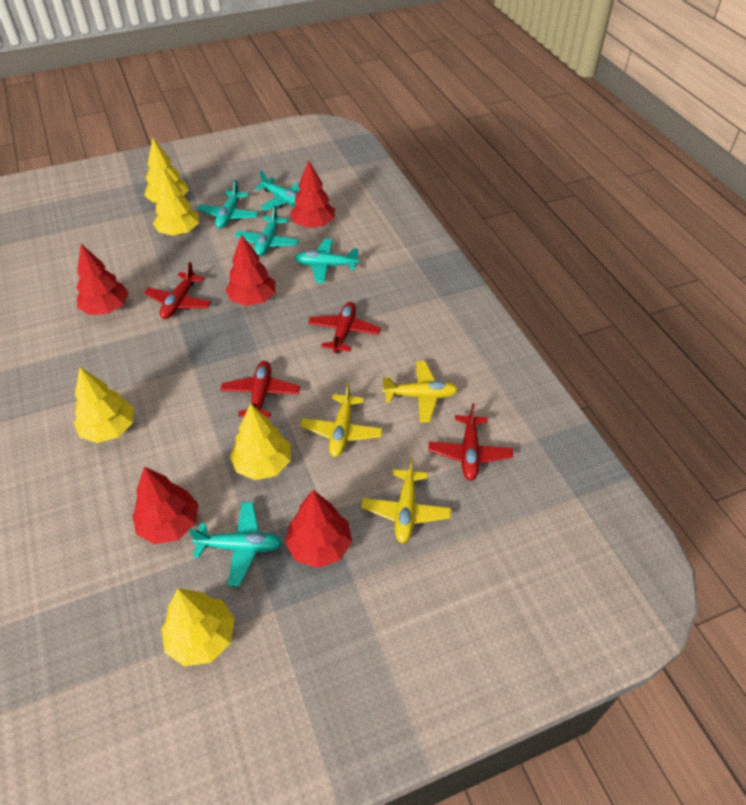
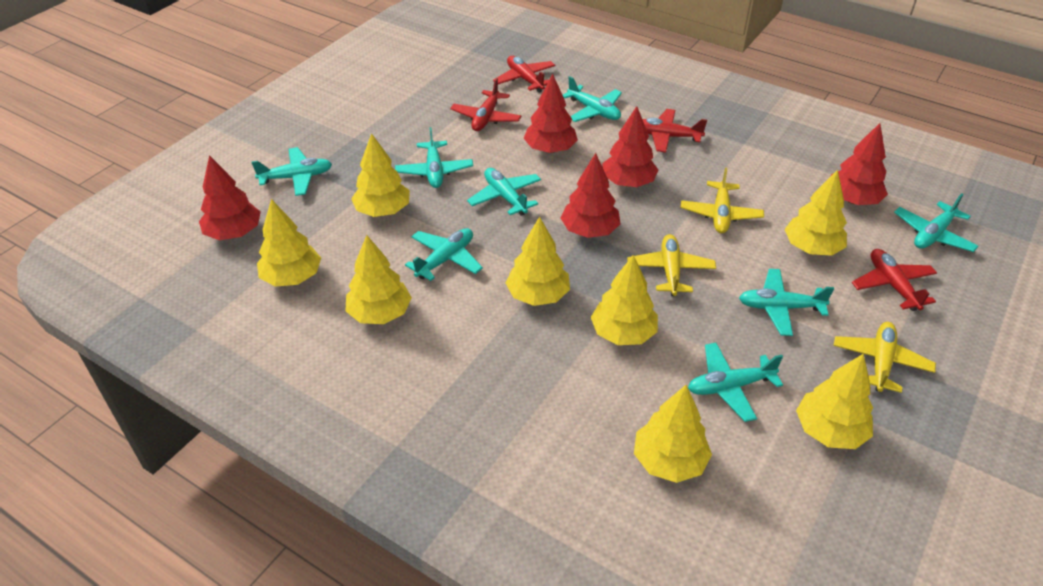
turquoise plane: 5 -> 8
yellow tree: 5 -> 8

